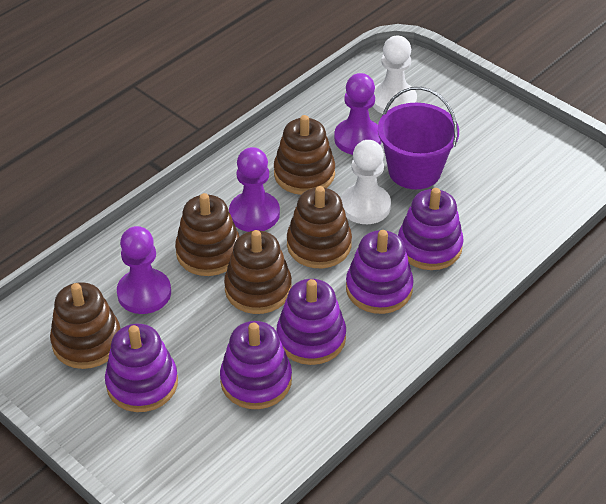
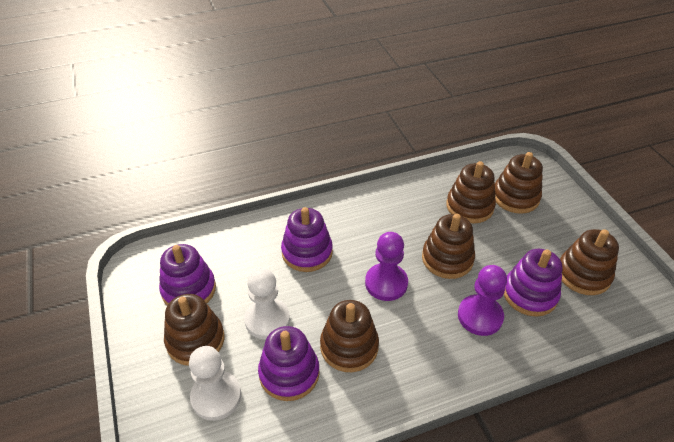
brown stacking toy: 5 -> 6
purple bucket: 1 -> 0
purple pawn: 3 -> 2
purple stacking toy: 5 -> 4

